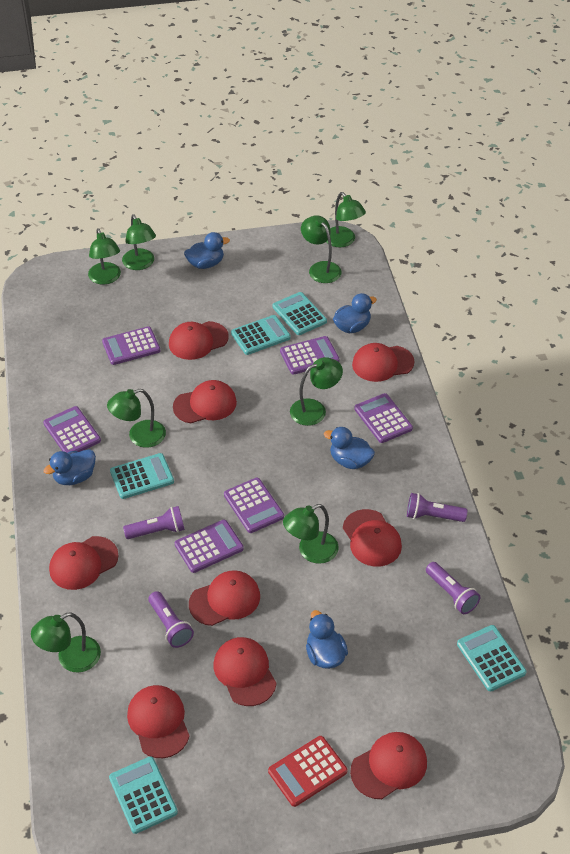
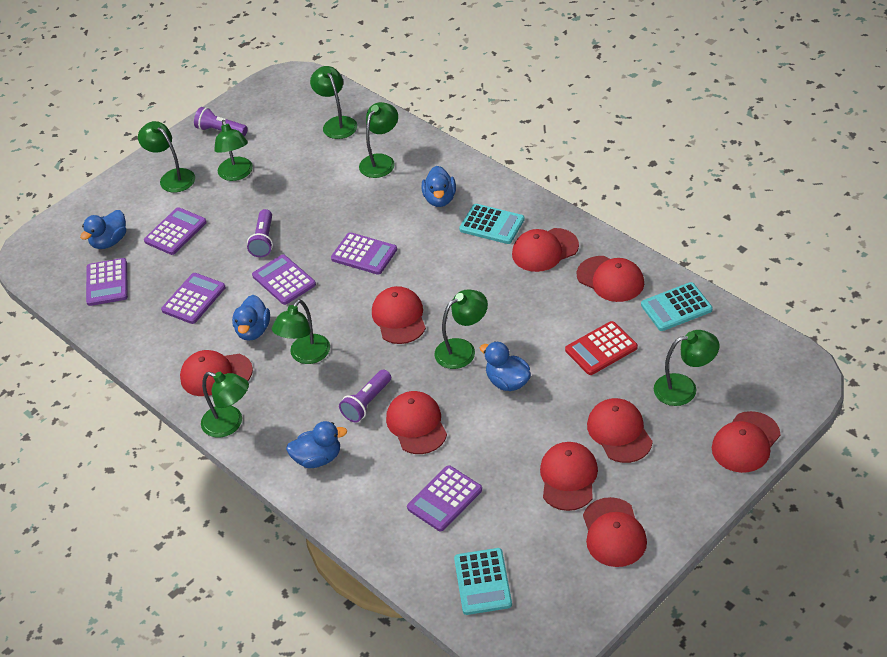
purple flashlight: 4 -> 3
turquoise calculator: 5 -> 3

